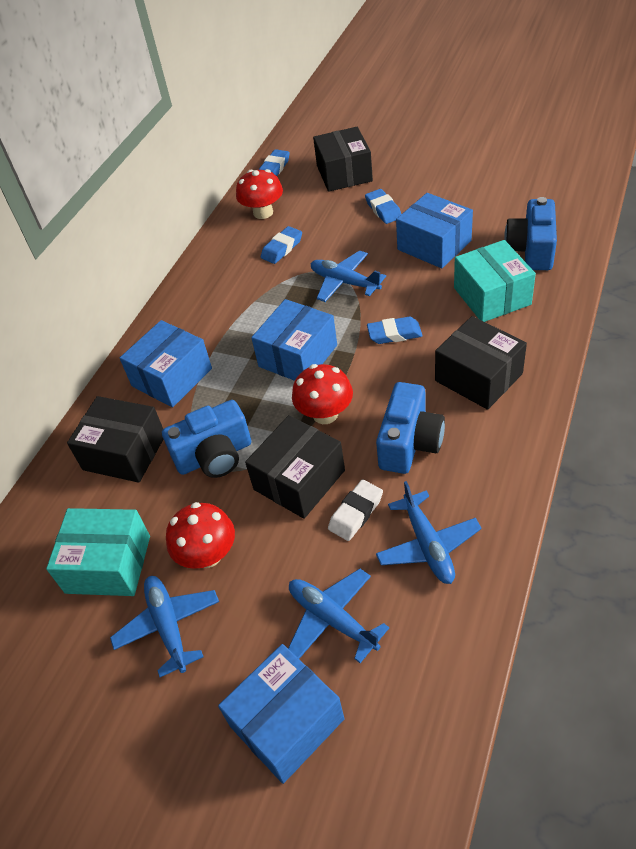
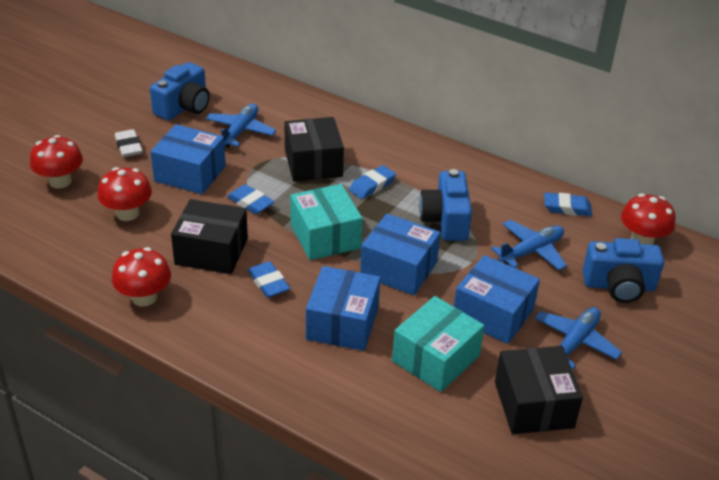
black box: 4 -> 3
blue plane: 4 -> 3
red mushroom: 3 -> 4

